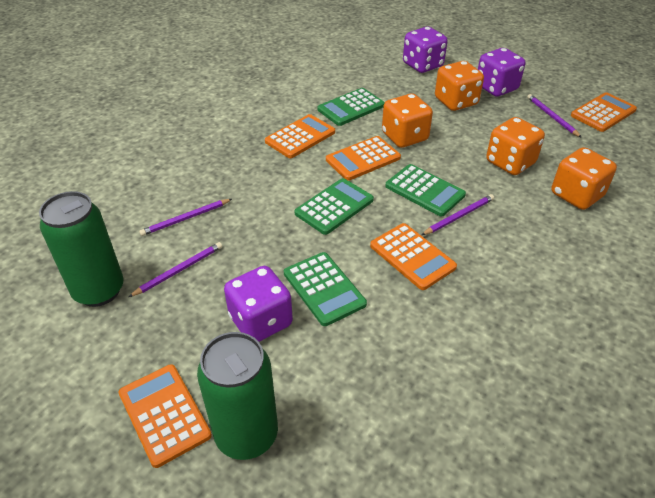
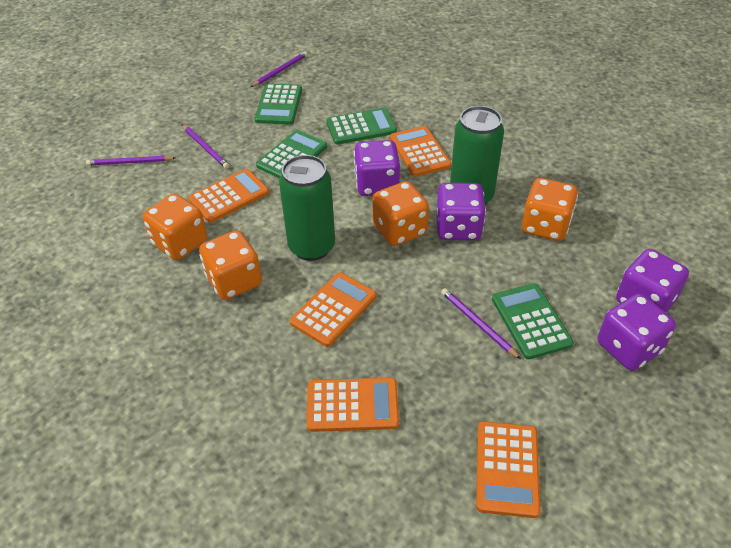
purple dice: 3 -> 4

